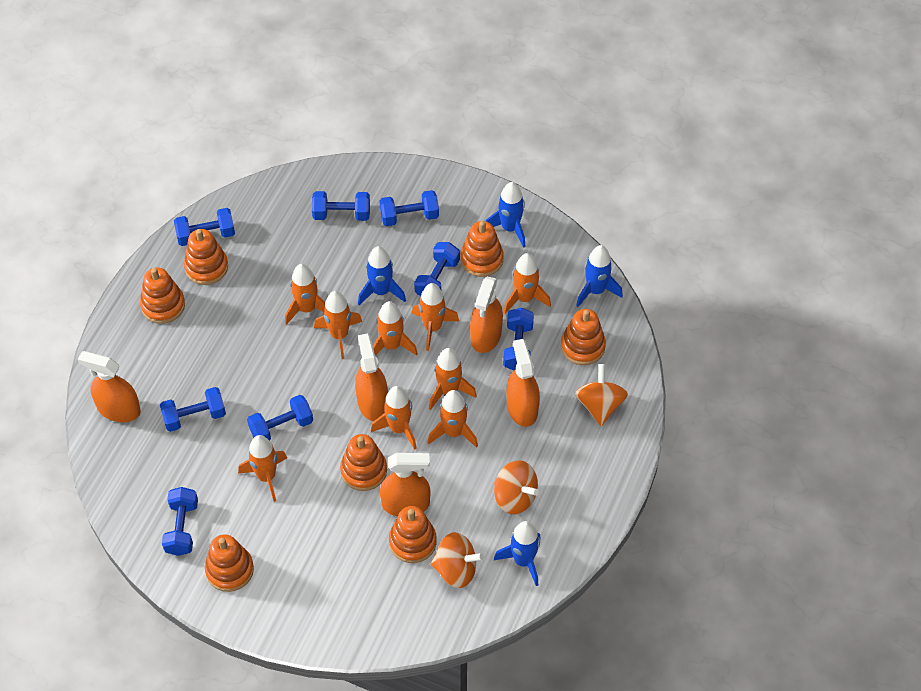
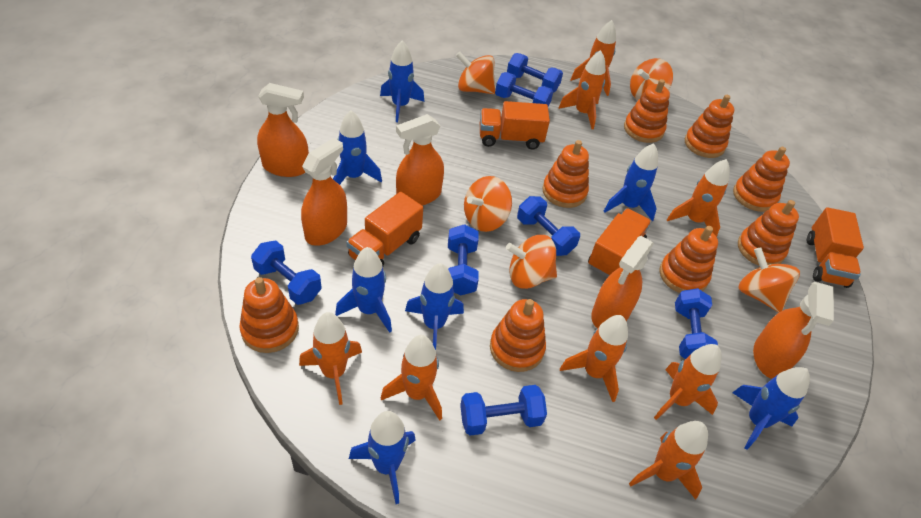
blue dumbbell: 8 -> 7
blue rocket: 4 -> 7
orange rocket: 9 -> 8
orange spinning top: 3 -> 5
orange stacking toy: 7 -> 8
orange truck: 0 -> 4

